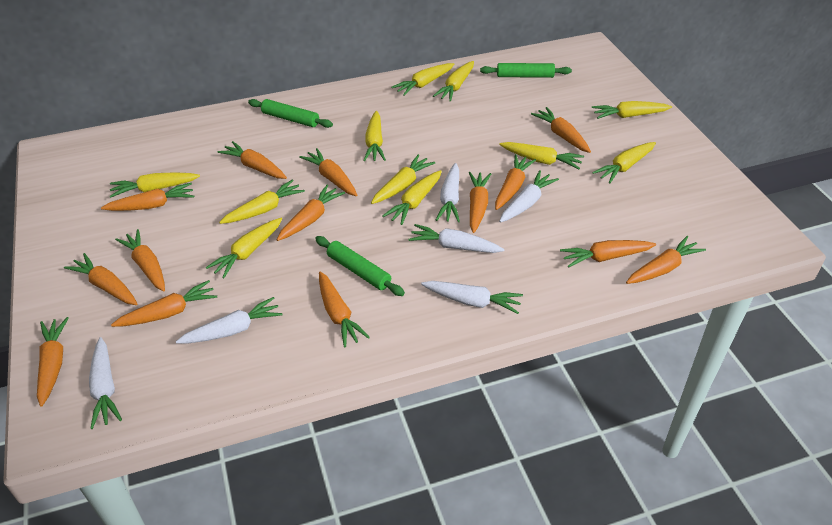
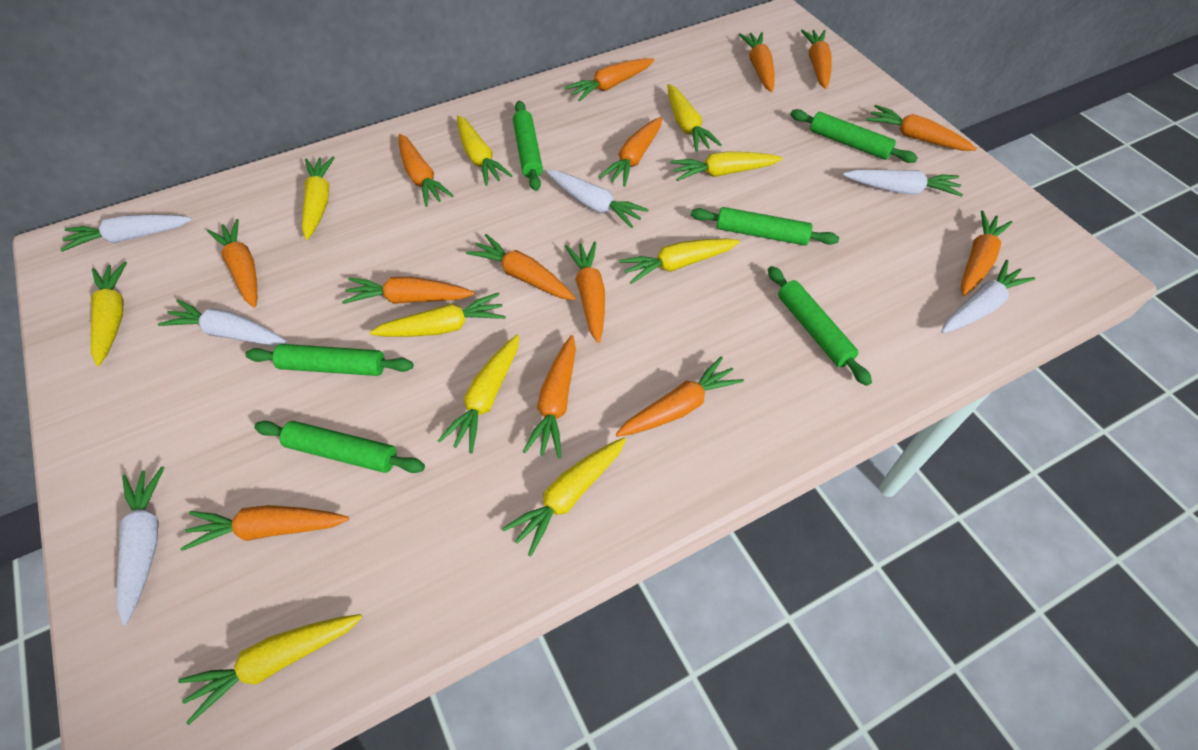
green rolling pin: 3 -> 6
yellow carrot: 11 -> 10

